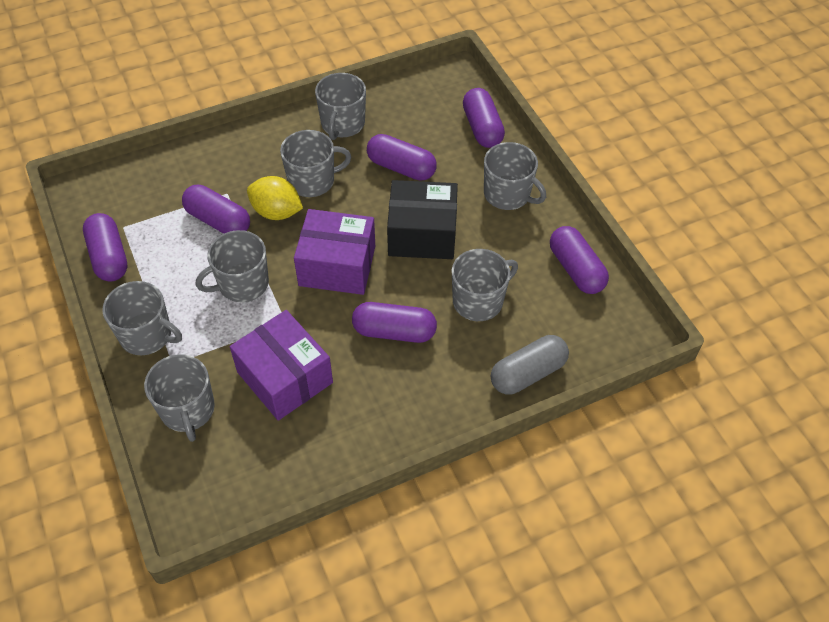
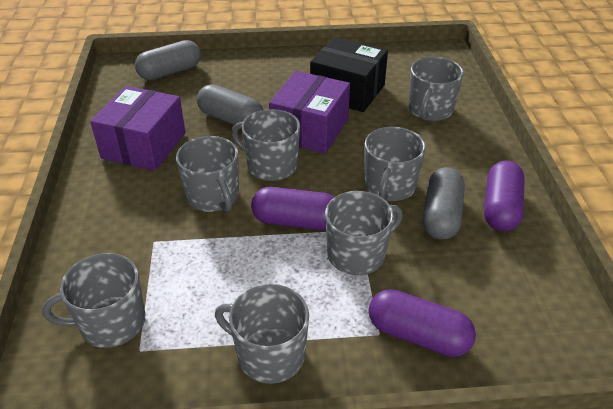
grey capsule: 1 -> 3
purple capsule: 6 -> 3
yellow lemon: 1 -> 0

